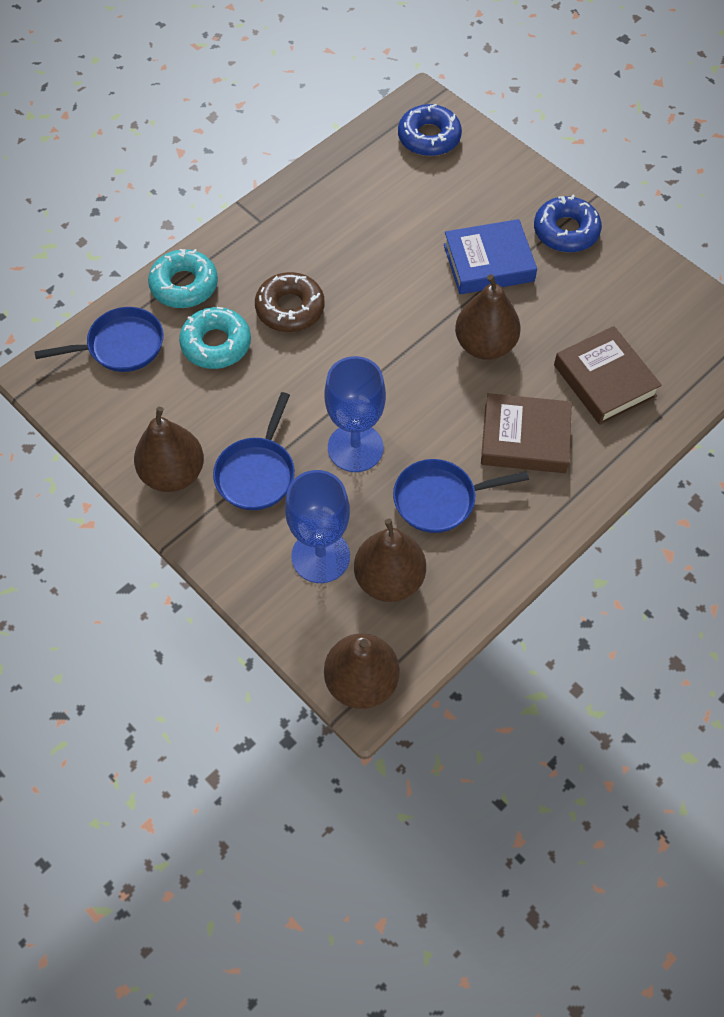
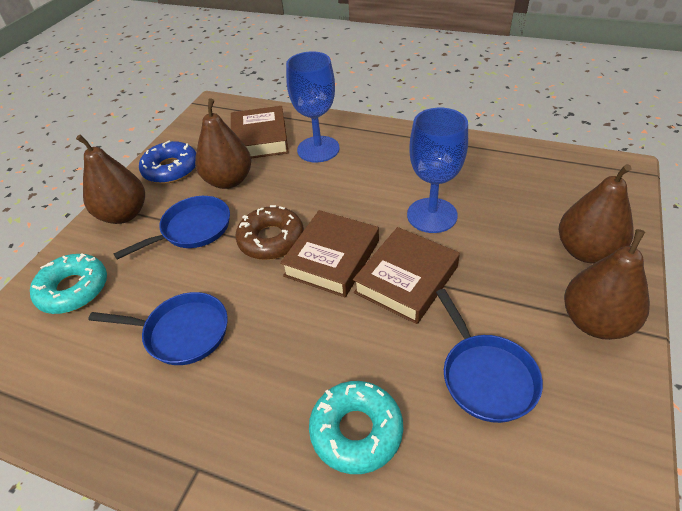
blue book: 1 -> 0
blue donut: 2 -> 1
brown book: 2 -> 3

